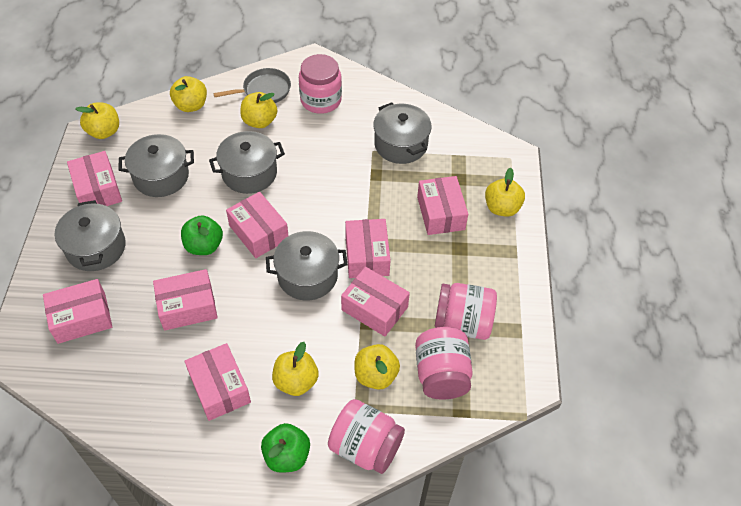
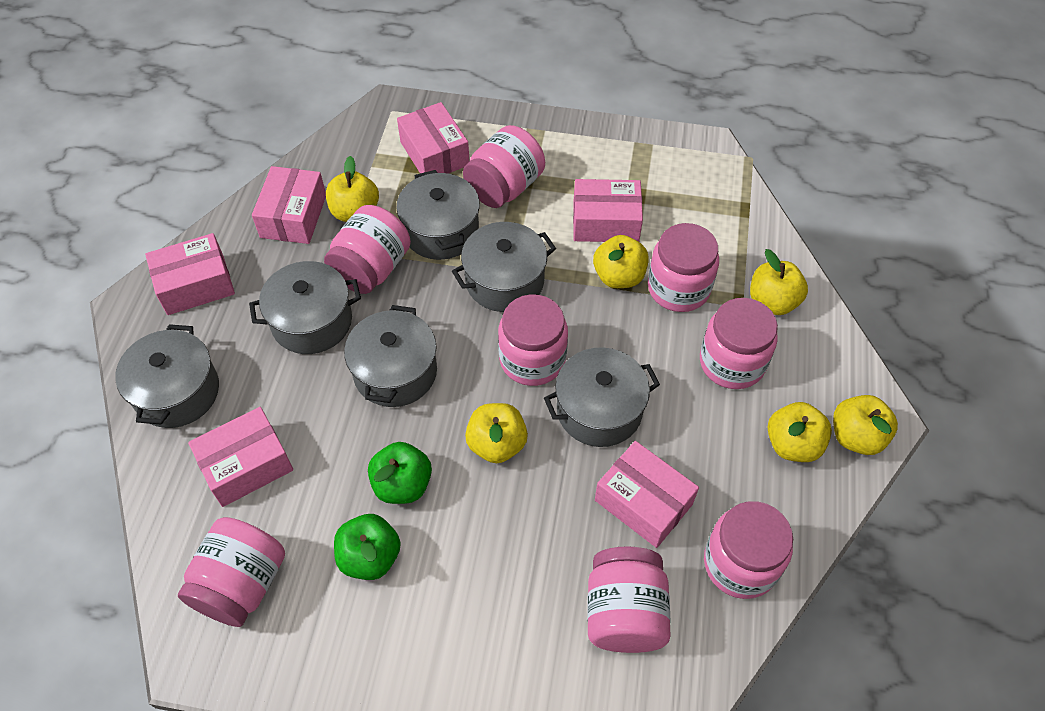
grey pan: 1 -> 0
grey pot: 5 -> 6
pink box: 8 -> 6
pink jar: 4 -> 8

